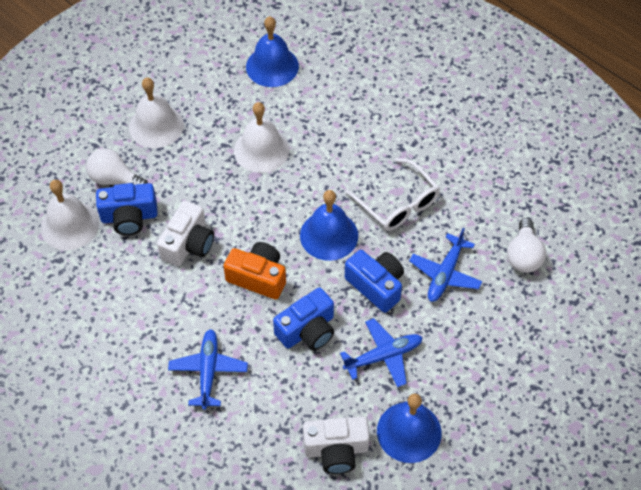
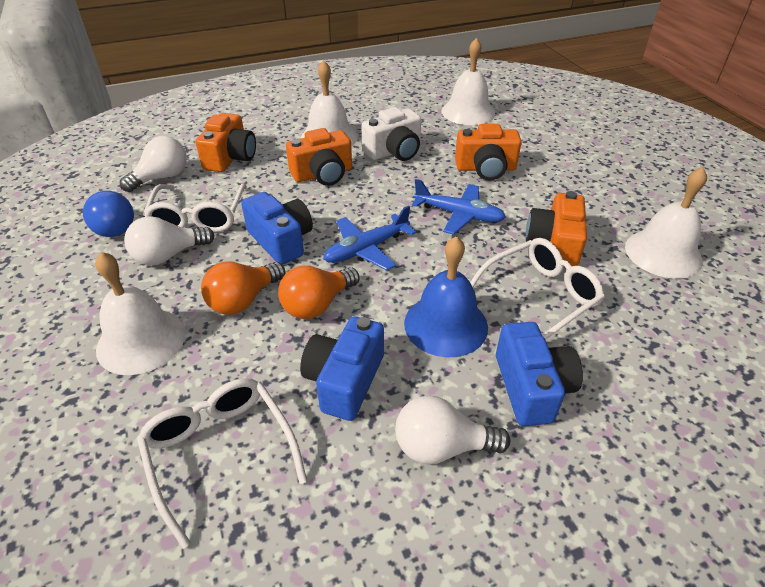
blue bell: 3 -> 1
blue light bulb: 0 -> 1
blue plane: 3 -> 2
orange camera: 1 -> 4
orange light bulb: 0 -> 2
white bell: 3 -> 4
white camera: 2 -> 1
white glasses: 1 -> 3
white light bulb: 2 -> 3

